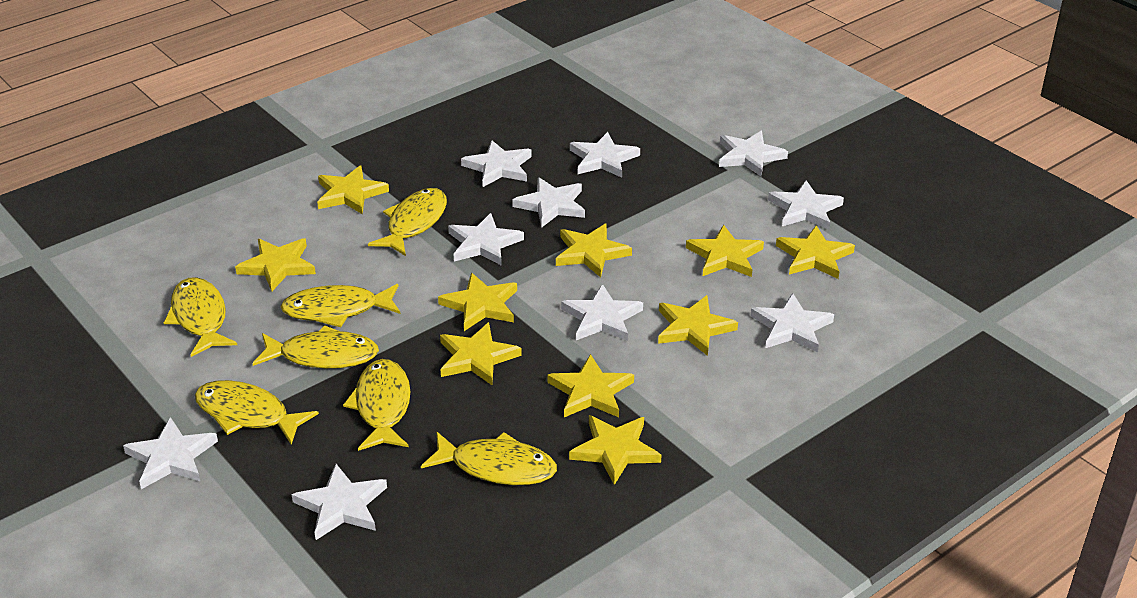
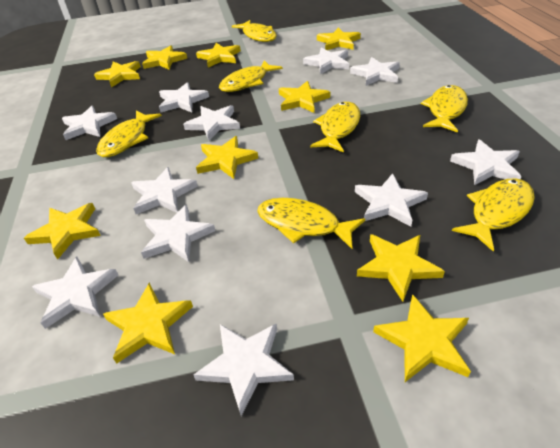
white star: 10 -> 11

